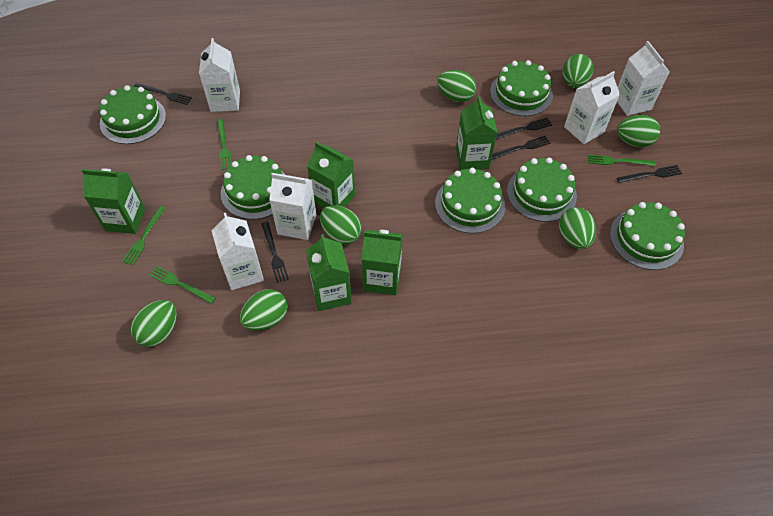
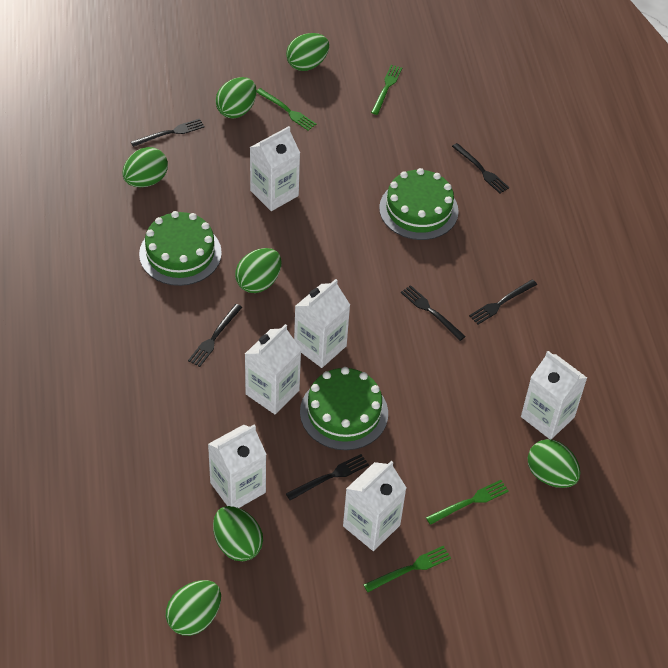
black fork: 5 -> 6
green cake: 6 -> 3
green carton: 5 -> 0
white carton: 5 -> 6

